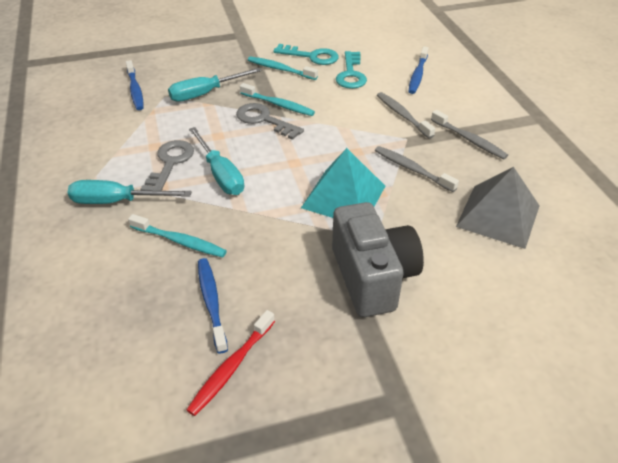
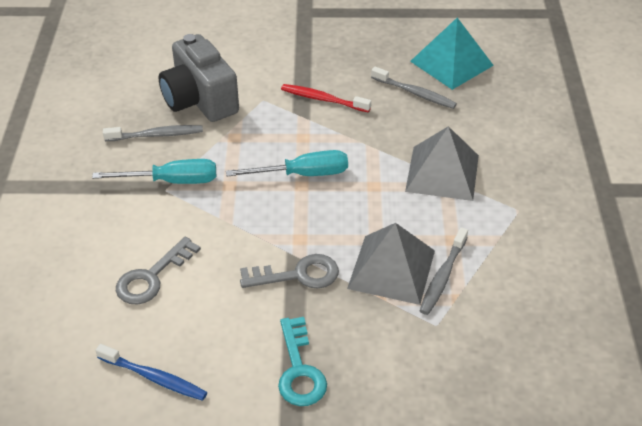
blue toothbrush: 3 -> 1
grey pyramid: 1 -> 2
turquoise key: 2 -> 1
turquoise screwdriver: 3 -> 2
turquoise toothbrush: 3 -> 0

